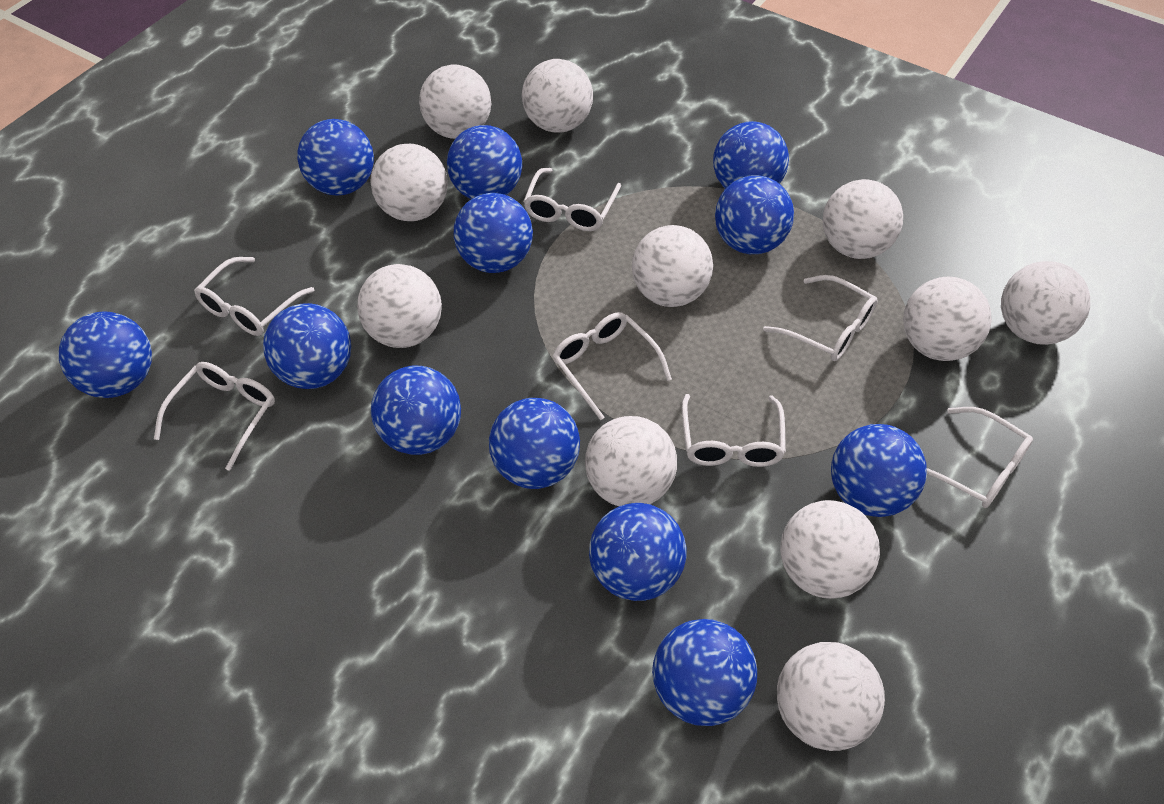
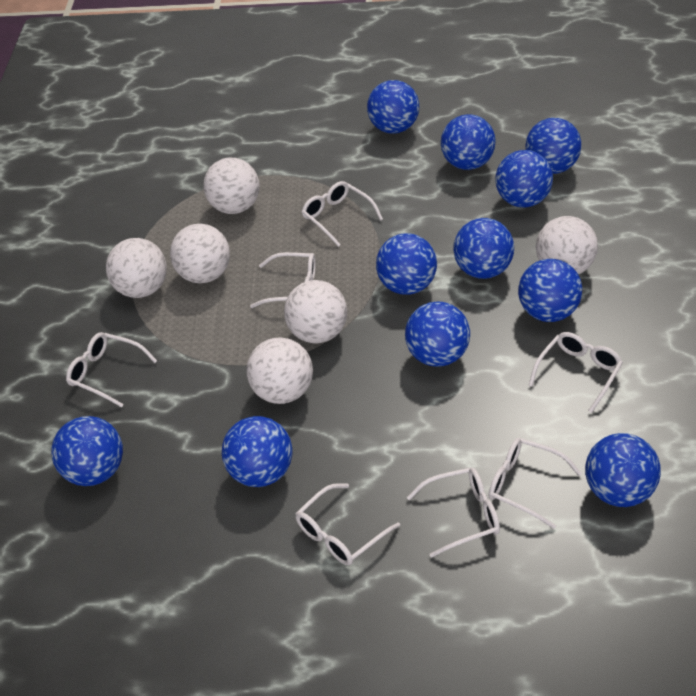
blue ball: 12 -> 11
white ball: 11 -> 6

